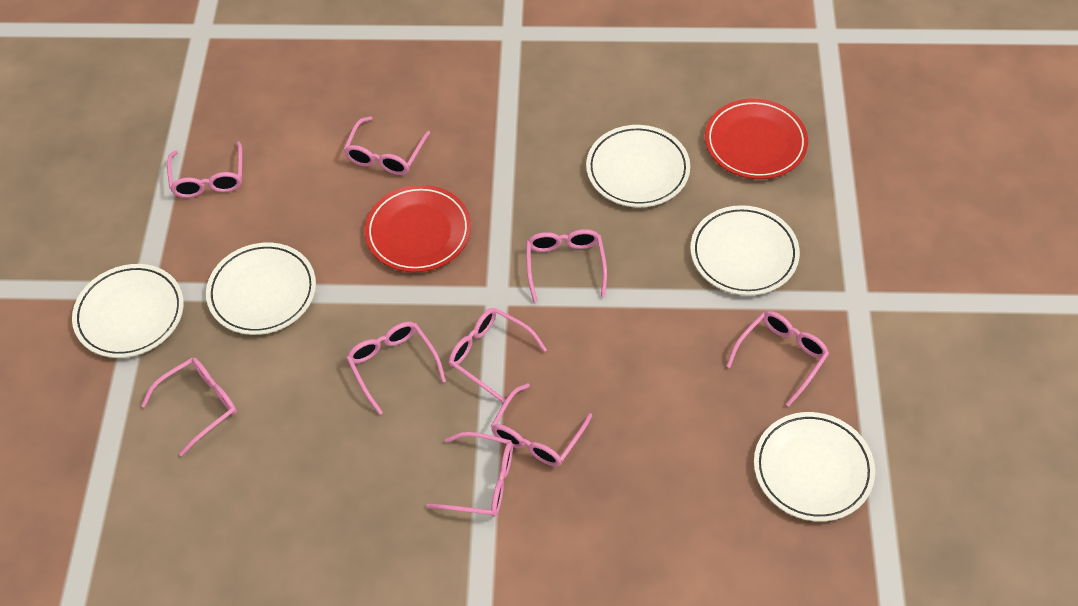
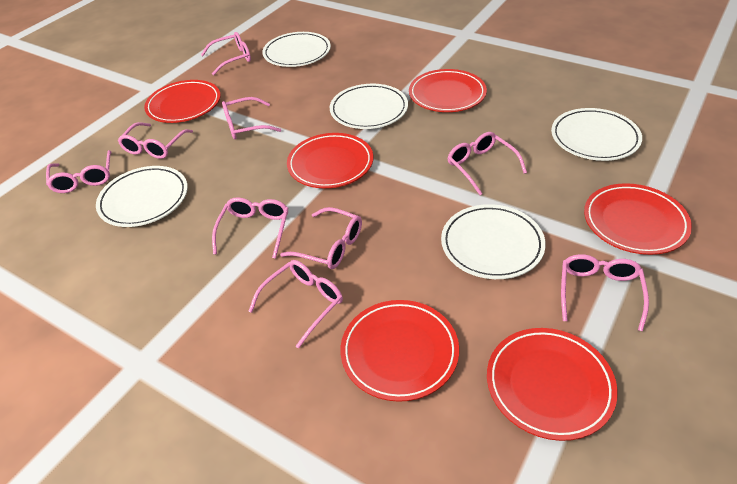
red plate: 2 -> 6

